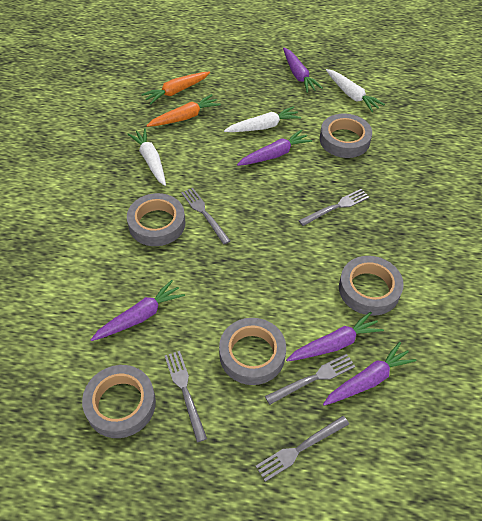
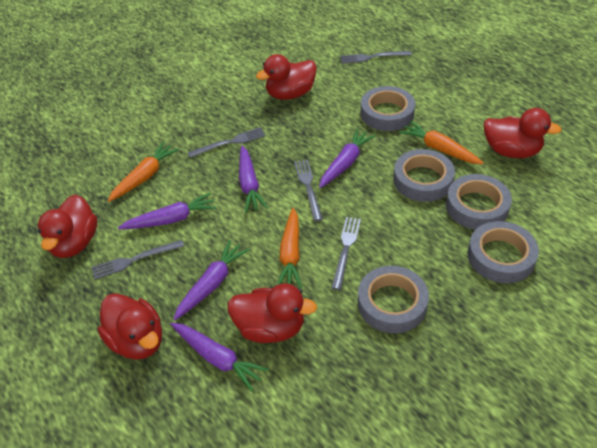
orange carrot: 2 -> 3
red duck: 0 -> 5
white carrot: 3 -> 0

